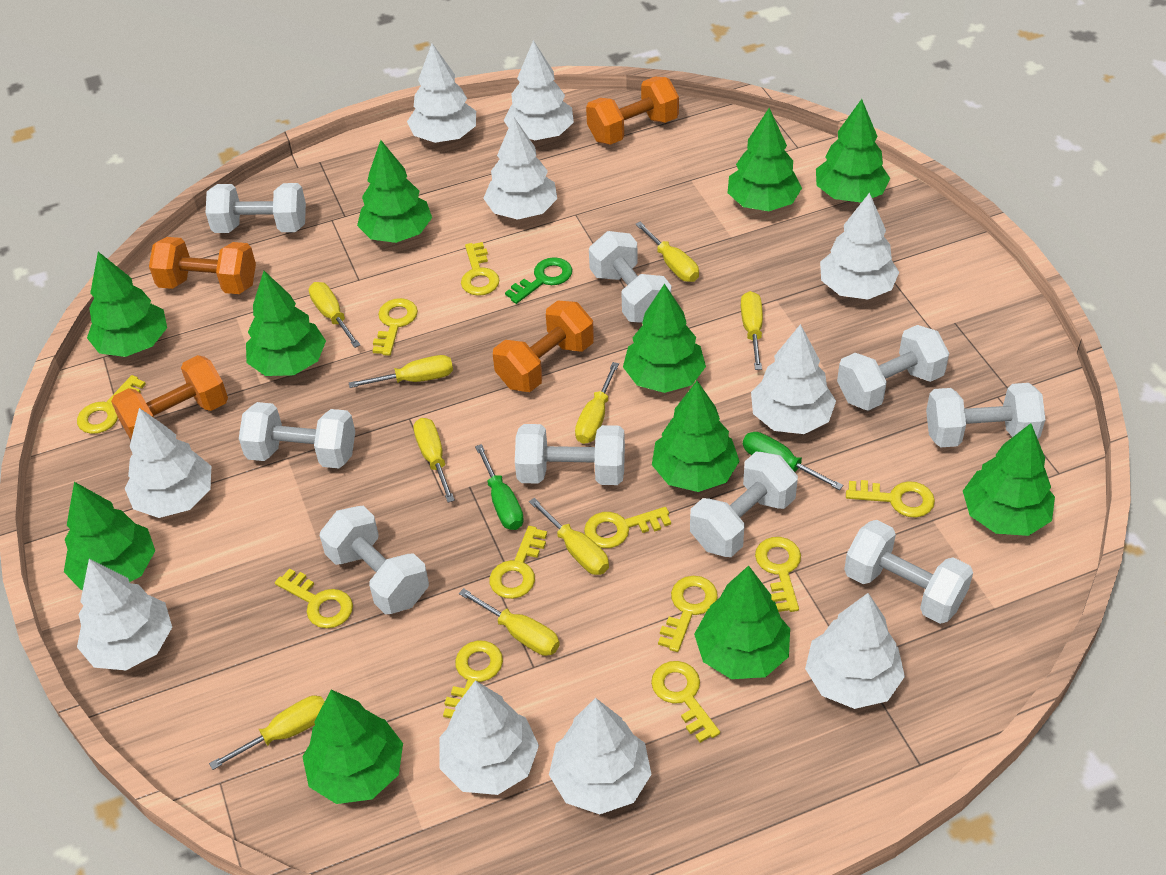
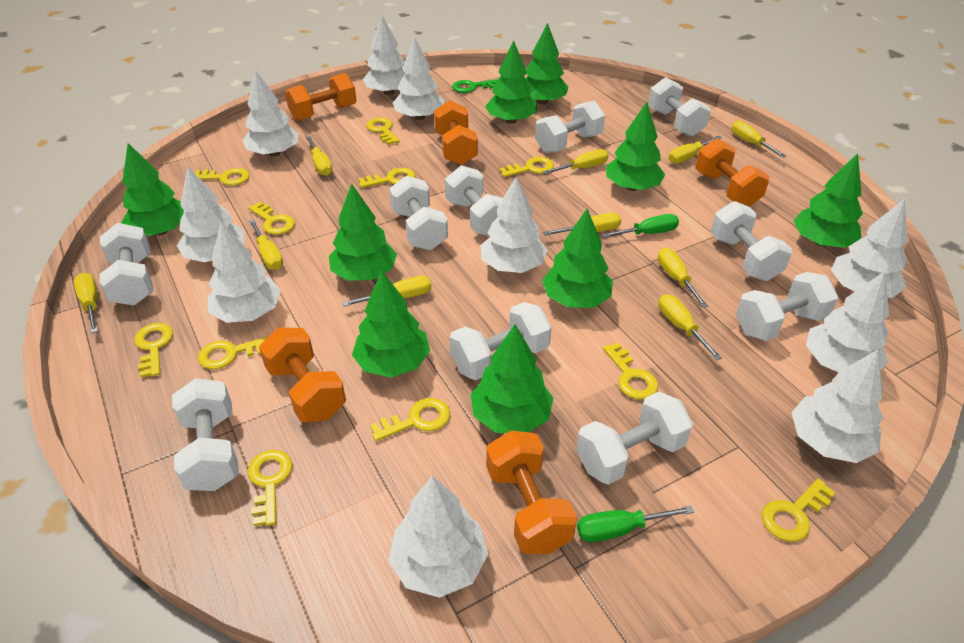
green tree: 11 -> 9
orange dumbbell: 4 -> 5
white dumbbell: 9 -> 10
yellow screwdriver: 9 -> 10

